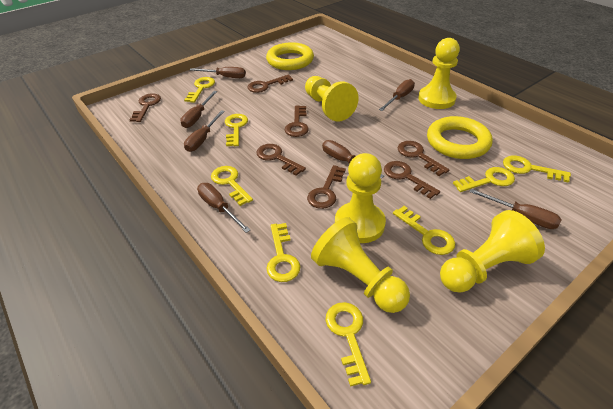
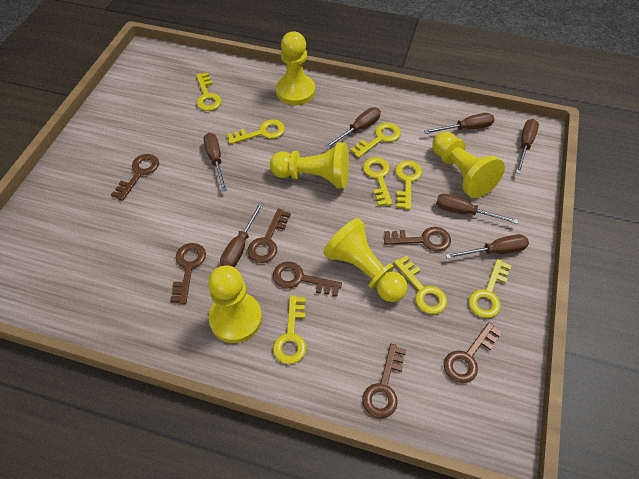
yellow ring: 2 -> 0

